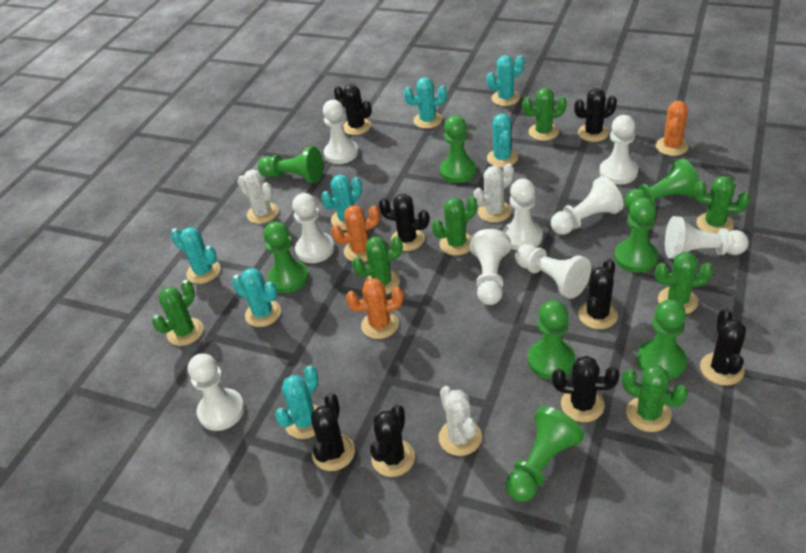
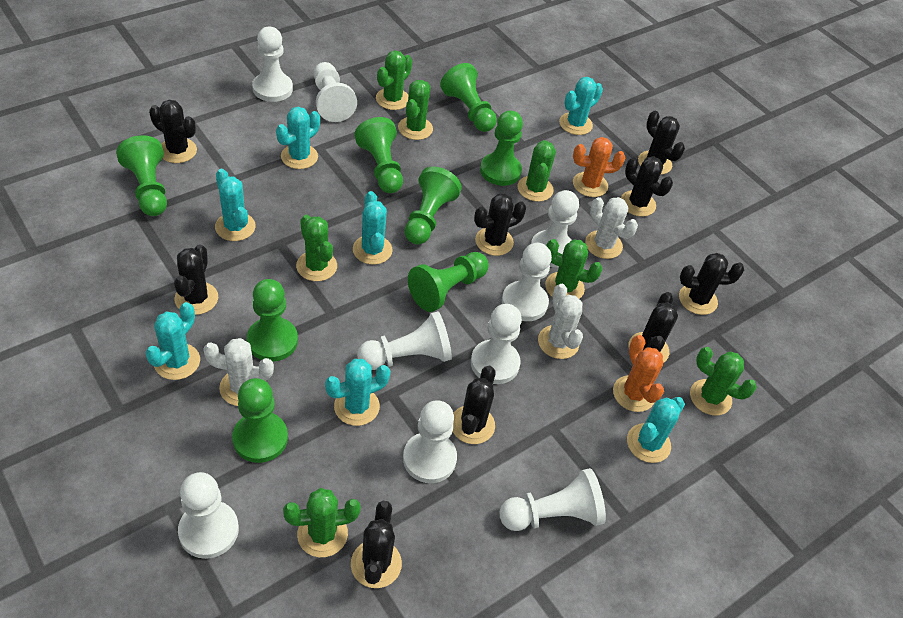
black cactus: 8 -> 9
orange cactus: 3 -> 2

